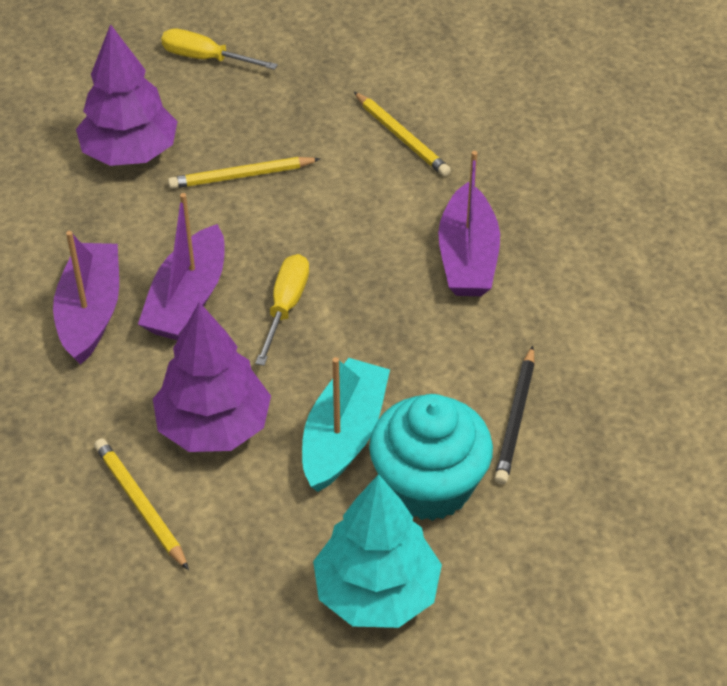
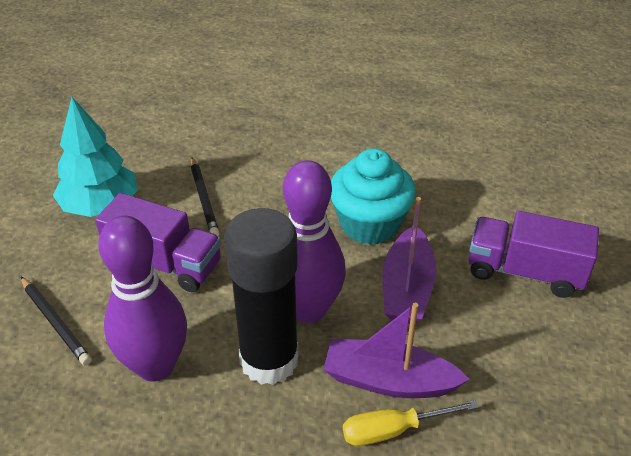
black glue stick: 0 -> 1
black pencil: 1 -> 2
purple boat: 3 -> 2
purple bowling pin: 0 -> 2
purple tree: 2 -> 0
purple truck: 0 -> 2
turquoise boat: 1 -> 0
yellow pencil: 3 -> 0
yellow screwdriver: 2 -> 1

